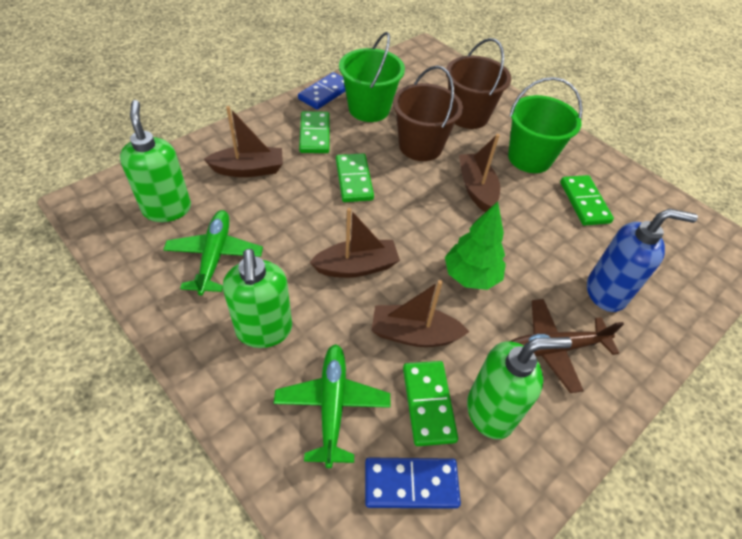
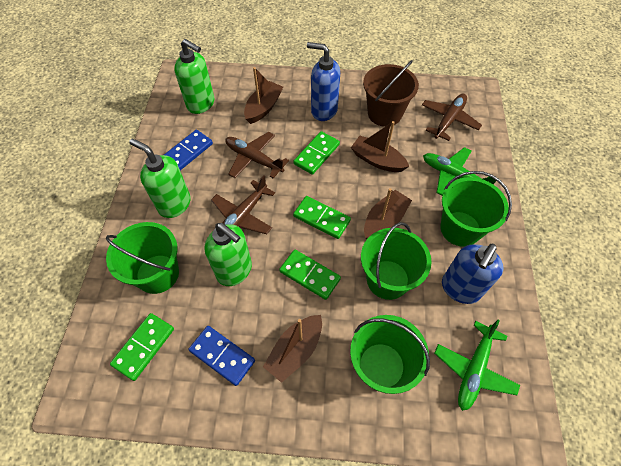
blue soap dispenser: 1 -> 2
brown bucket: 2 -> 1
brown plane: 1 -> 3
green bucket: 2 -> 4
green tree: 1 -> 0

